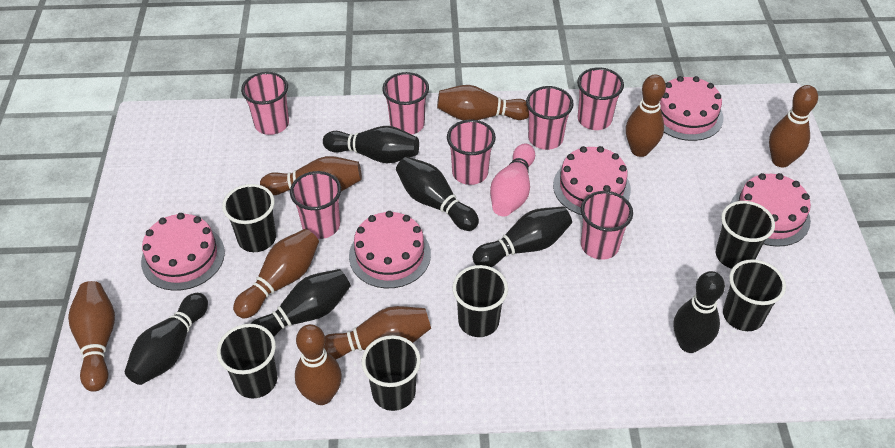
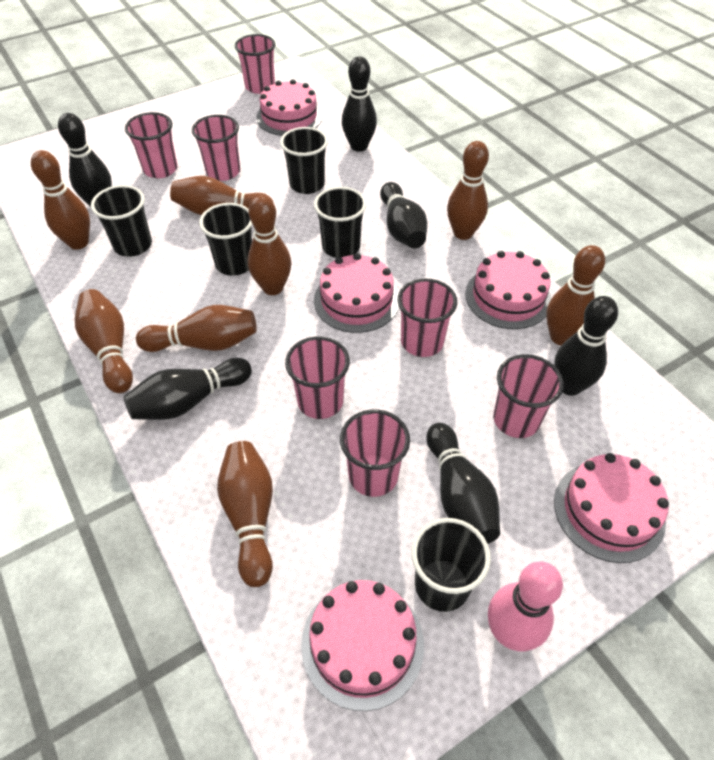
black cup: 6 -> 5

